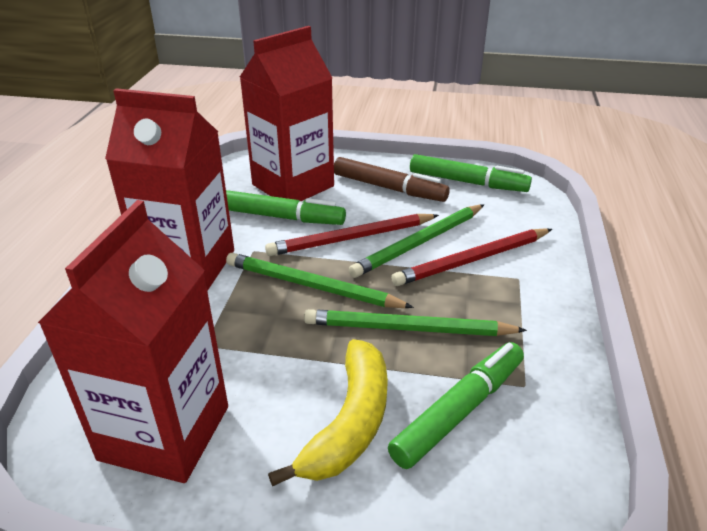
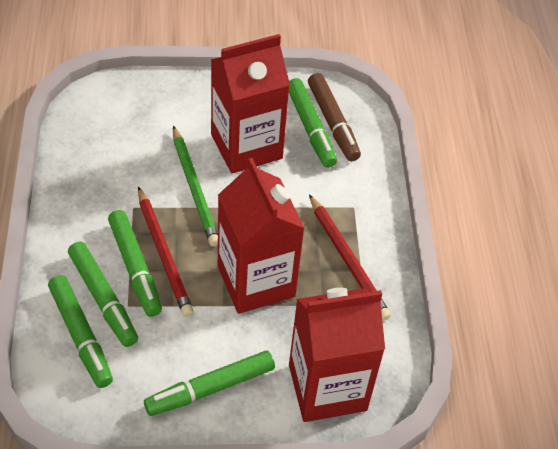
green marker: 3 -> 5
green pencil: 3 -> 1
yellow banana: 1 -> 0

